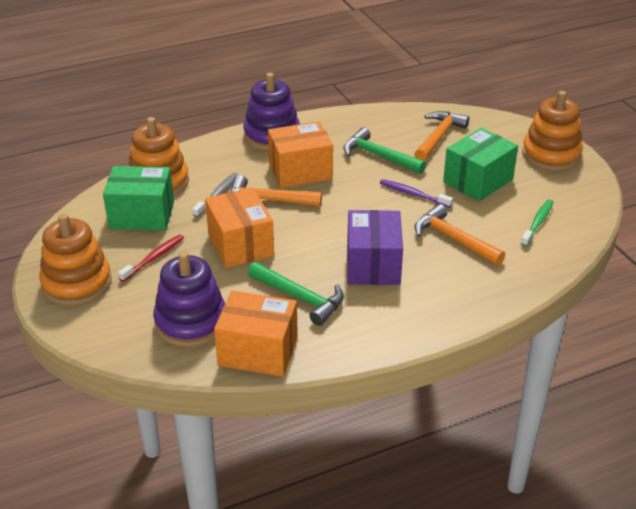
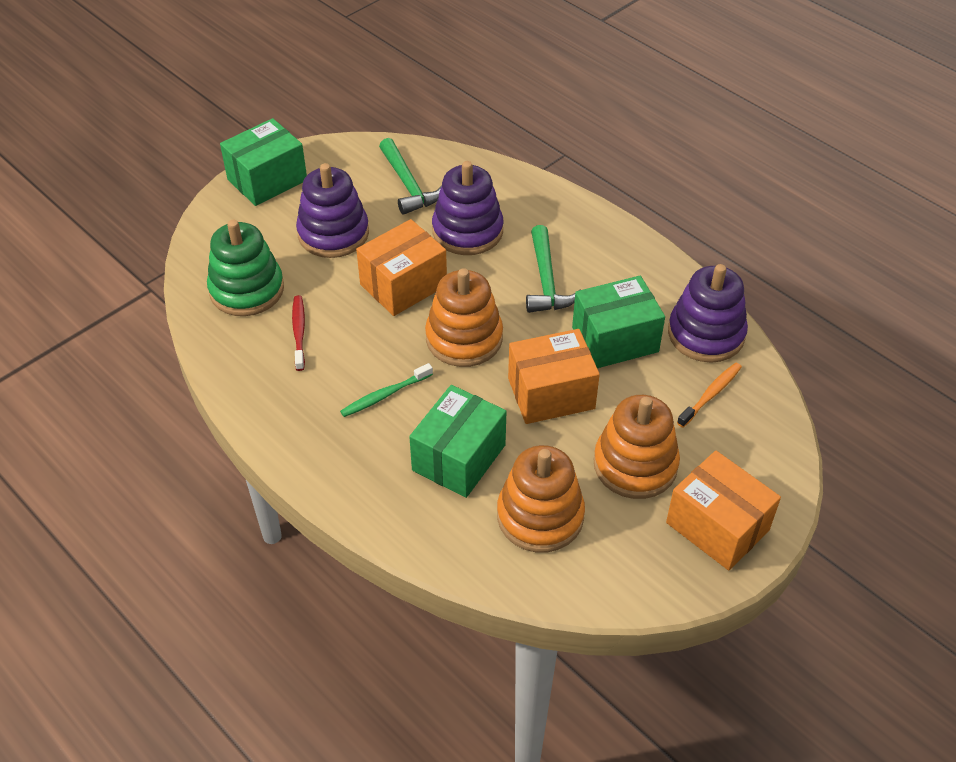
green box: 2 -> 3
green stacking toy: 0 -> 1
grey toothbrush: 1 -> 0
orange hammer: 3 -> 0
orange toothbrush: 0 -> 1
purple box: 1 -> 0
purple stacking toy: 2 -> 3
purple toothbrush: 1 -> 0

